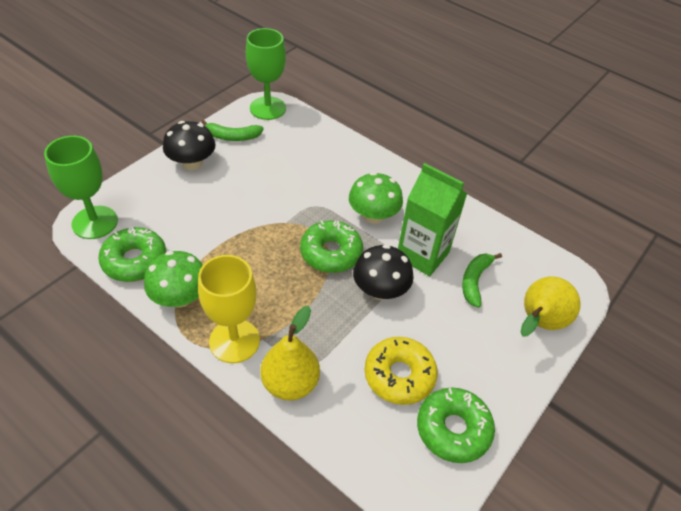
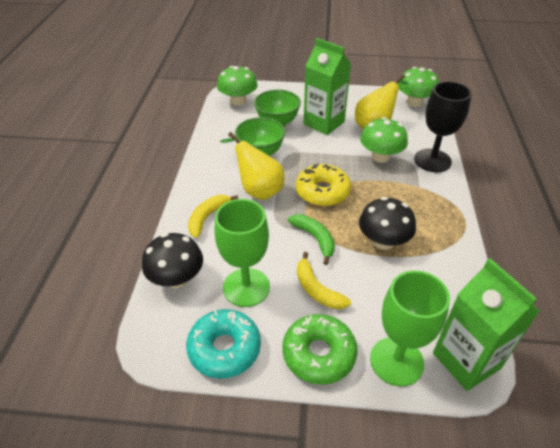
black goblet: 0 -> 1
green banana: 2 -> 1
green bowl: 0 -> 2
green carton: 1 -> 2
green donut: 3 -> 1
green mushroom: 2 -> 3
turquoise donut: 0 -> 1
yellow banana: 0 -> 2
yellow goblet: 1 -> 0

